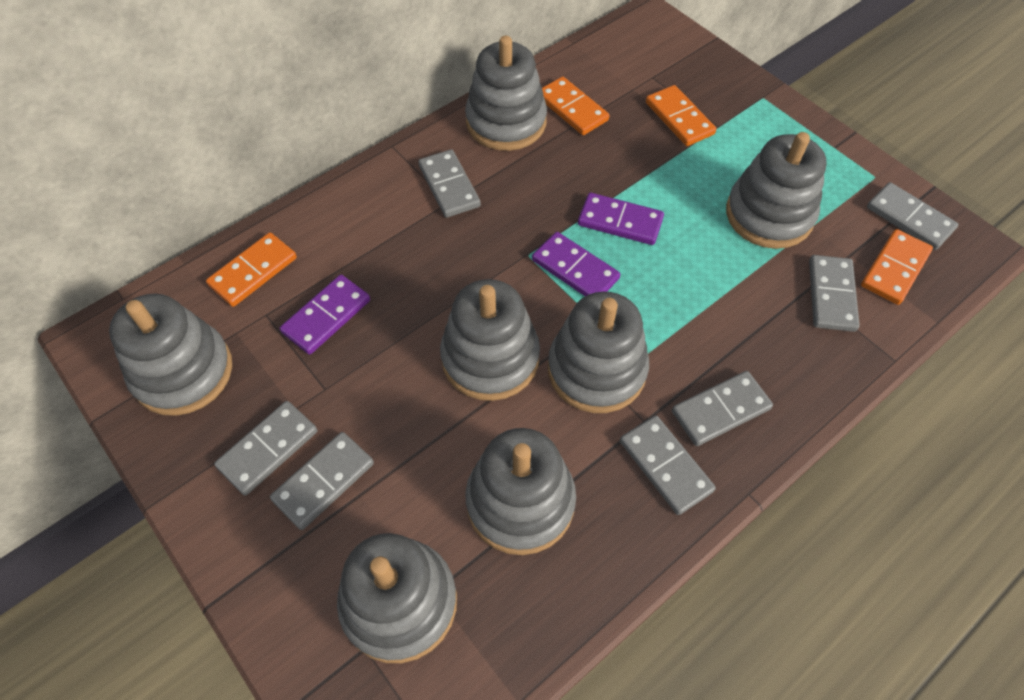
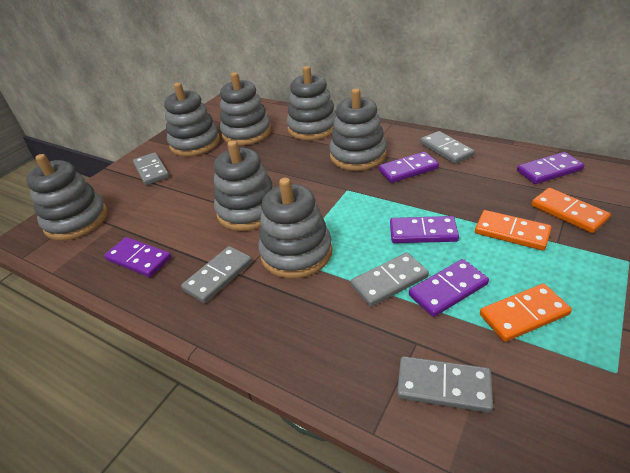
grey domino: 7 -> 5
orange domino: 4 -> 3
purple domino: 3 -> 5

